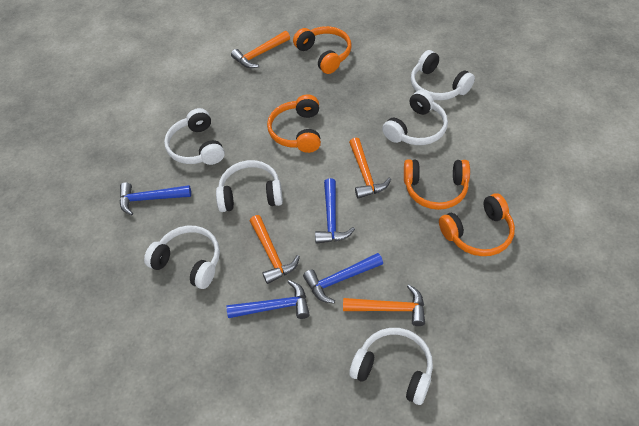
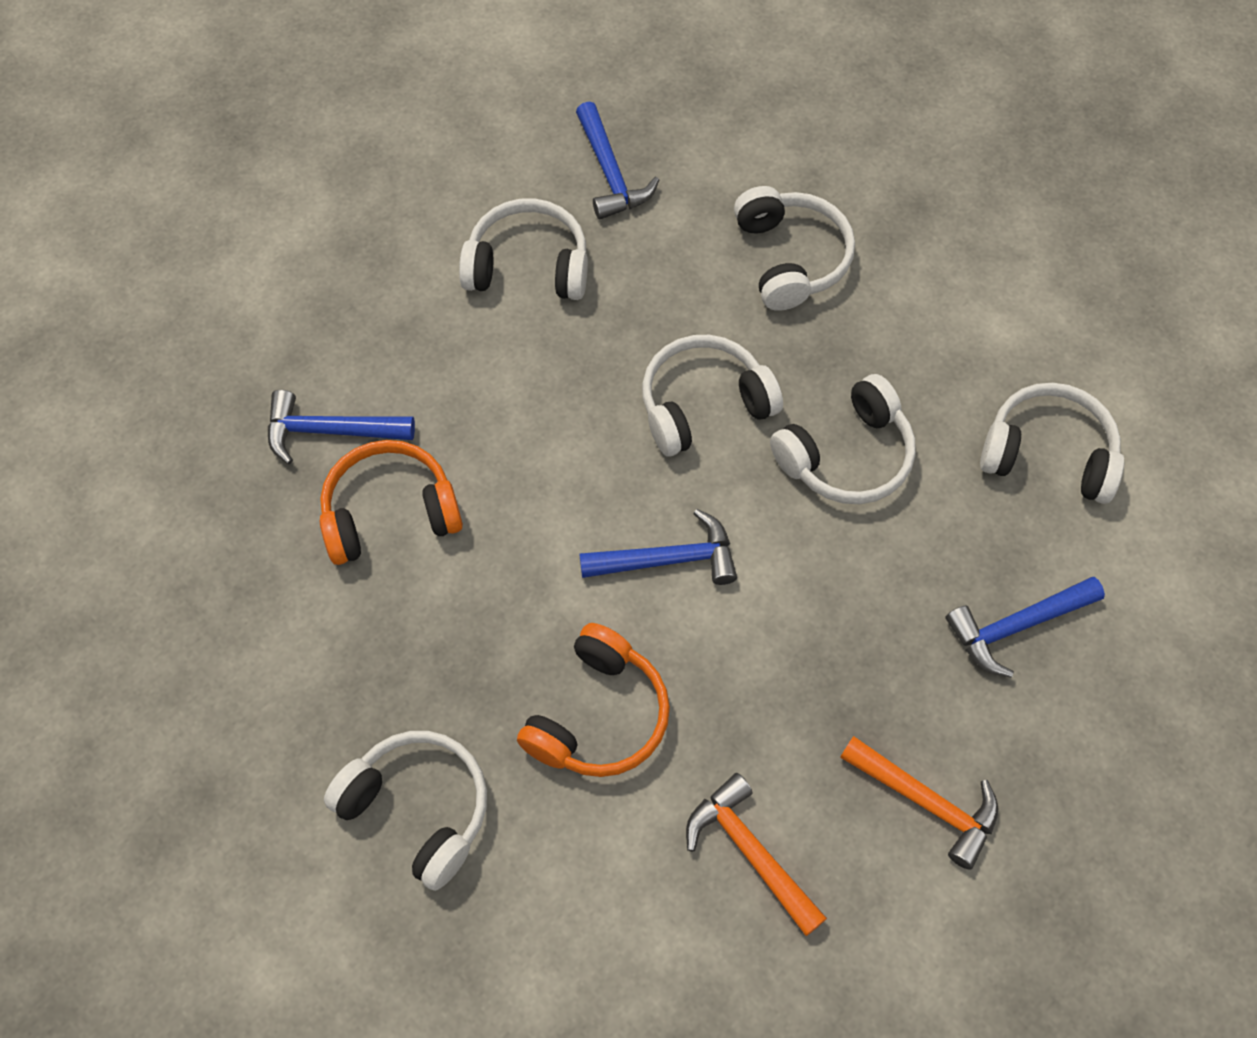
orange hammer: 4 -> 2
orange headphones: 4 -> 2

